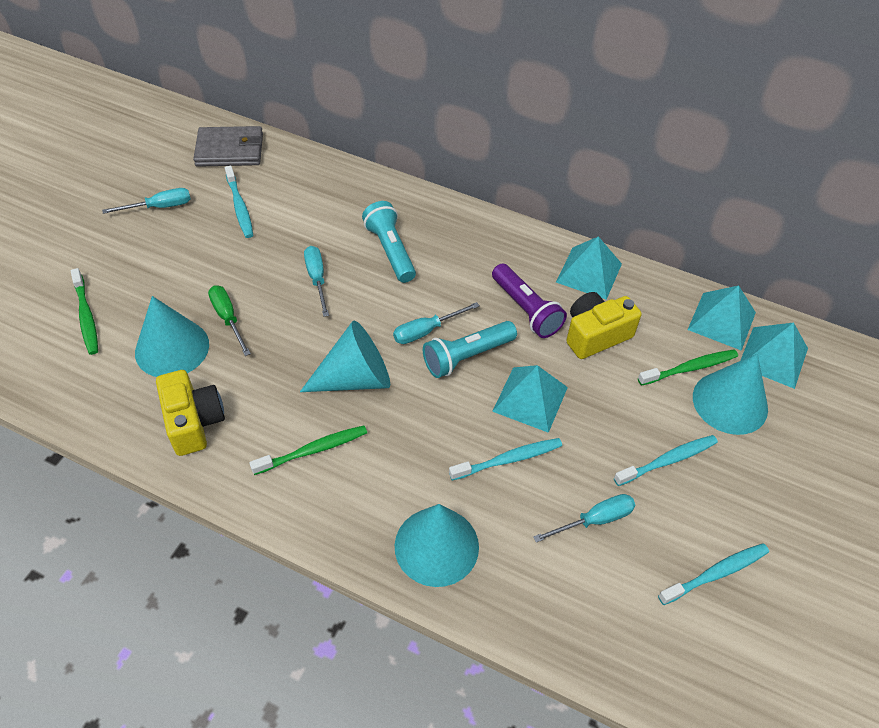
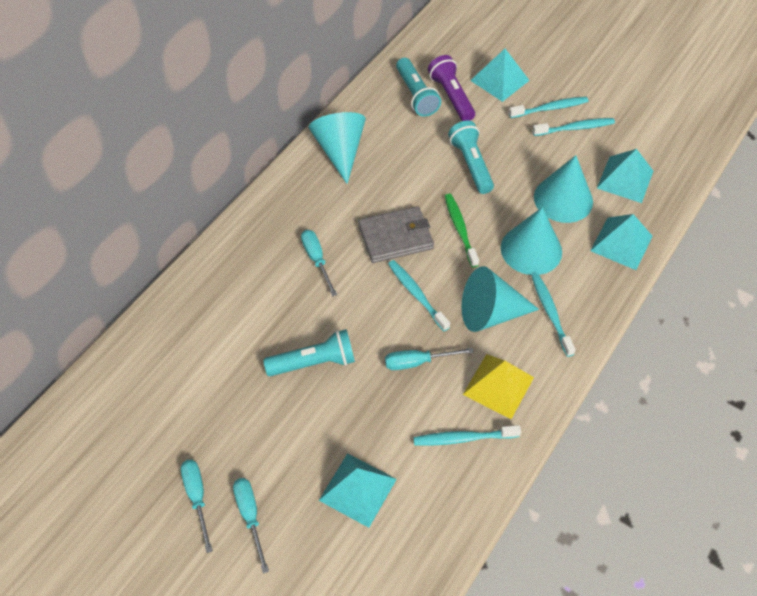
green screwdriver: 1 -> 0
green toothbrush: 3 -> 1
turquoise flashlight: 2 -> 3
turquoise toothbrush: 4 -> 5
yellow camera: 2 -> 0
yellow pyramid: 0 -> 1

